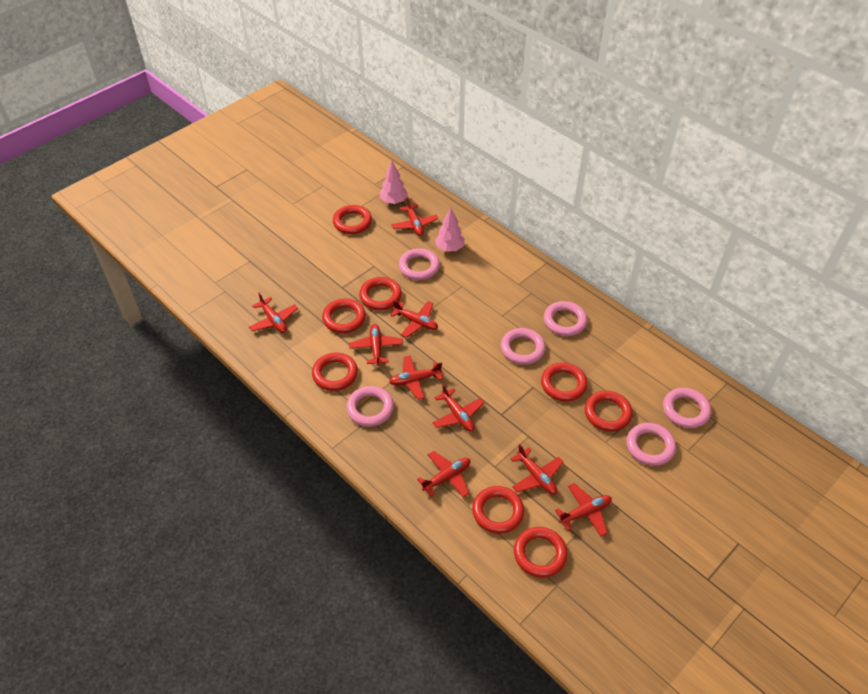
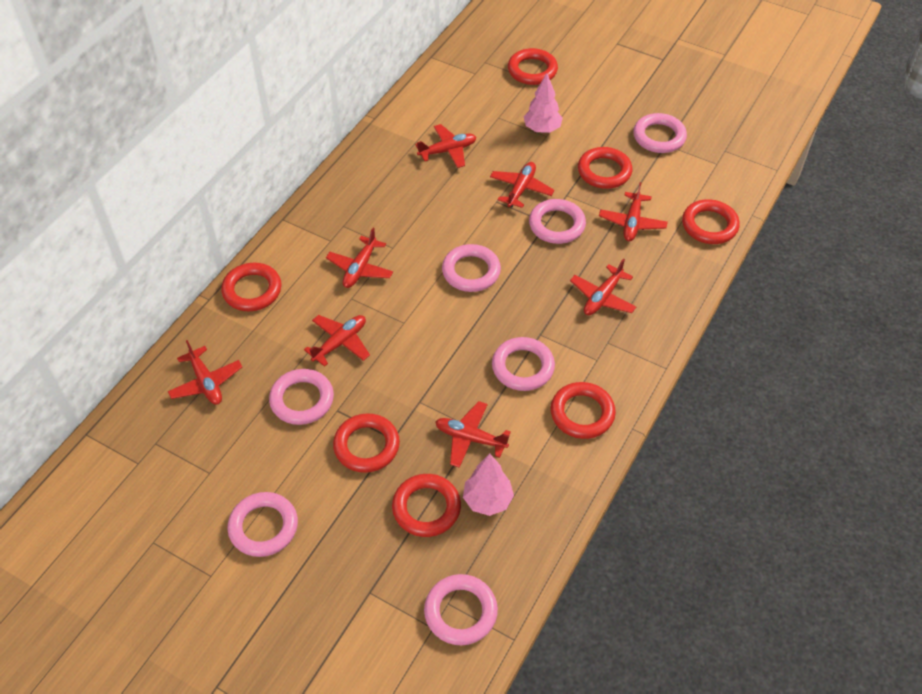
pink ring: 6 -> 7
red plane: 9 -> 8
red ring: 8 -> 7

